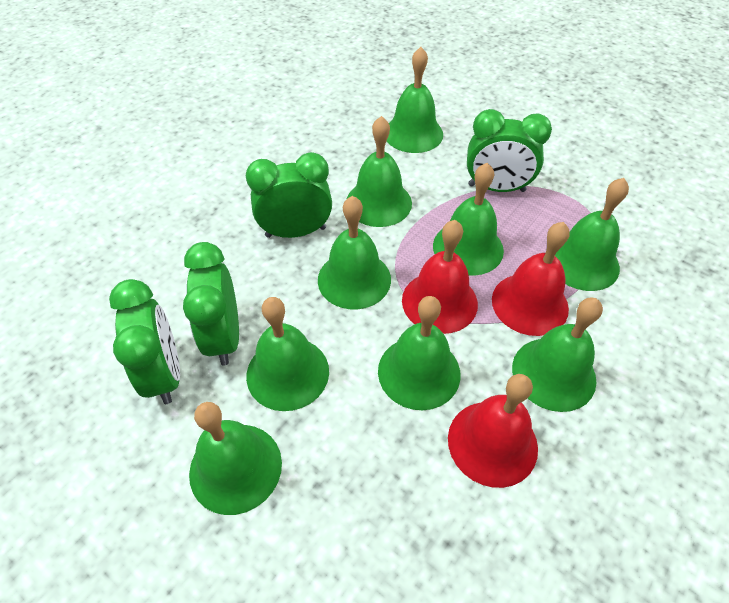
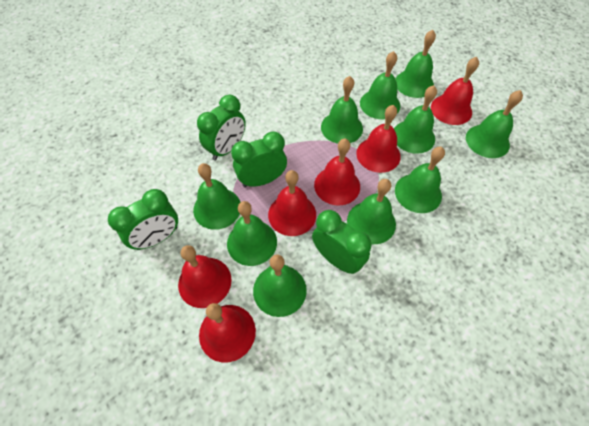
green bell: 9 -> 10
red bell: 3 -> 6

